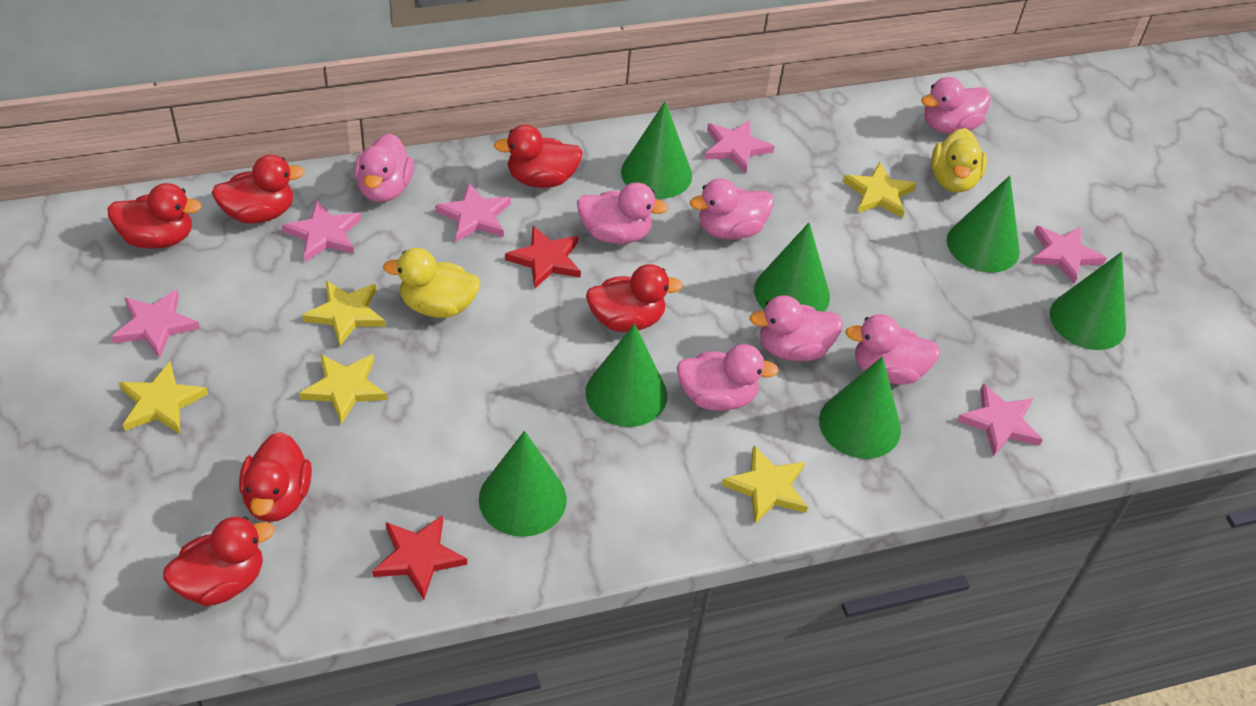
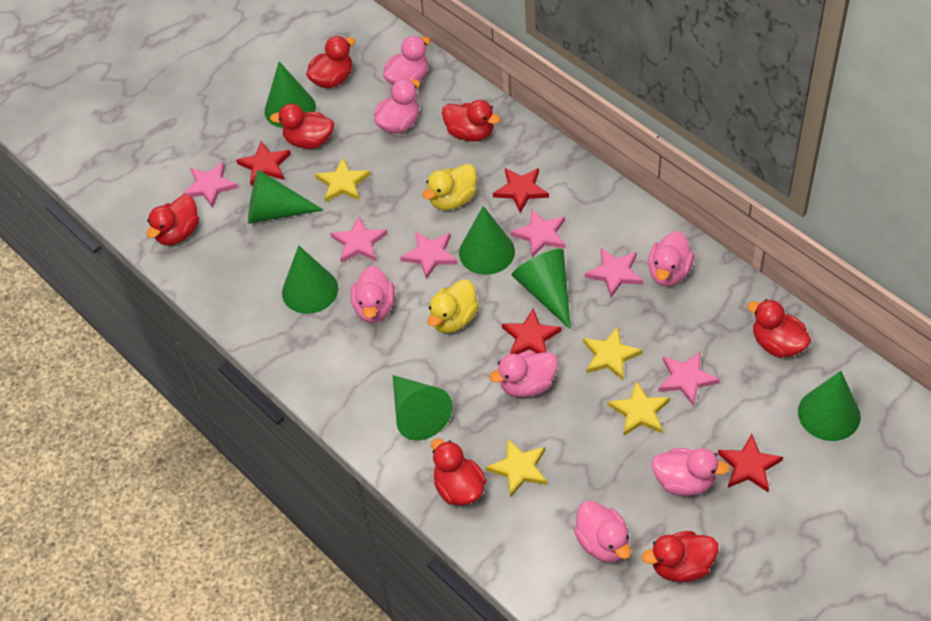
red duck: 6 -> 7
red star: 2 -> 4
yellow star: 5 -> 4

